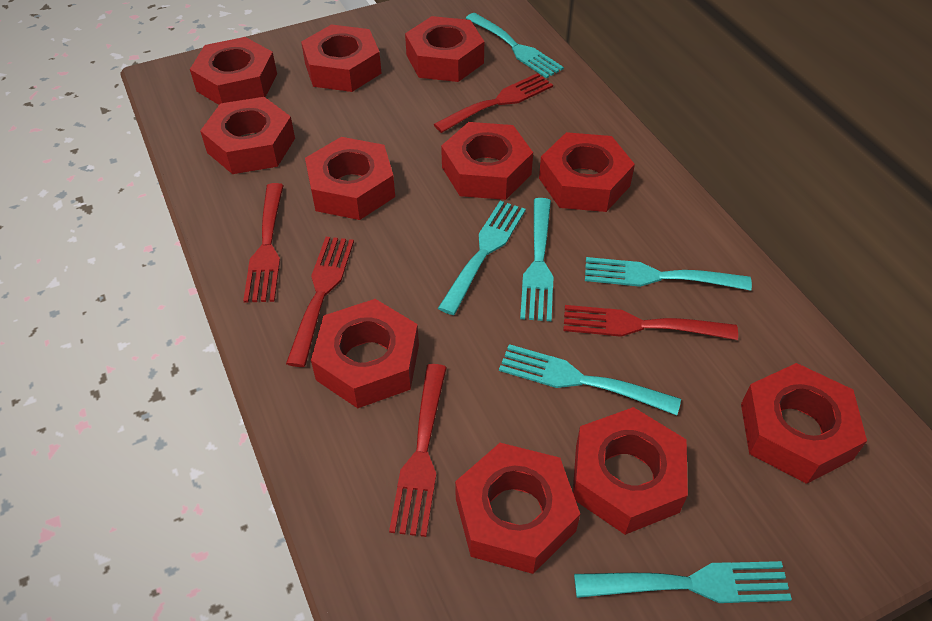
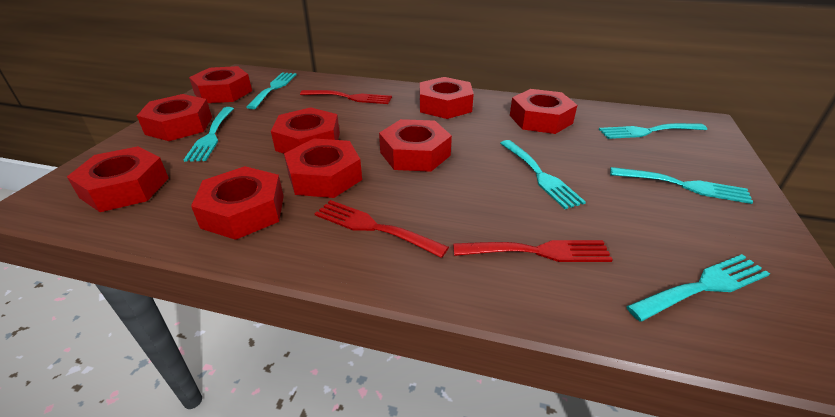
red fork: 5 -> 3
red nut: 11 -> 9

